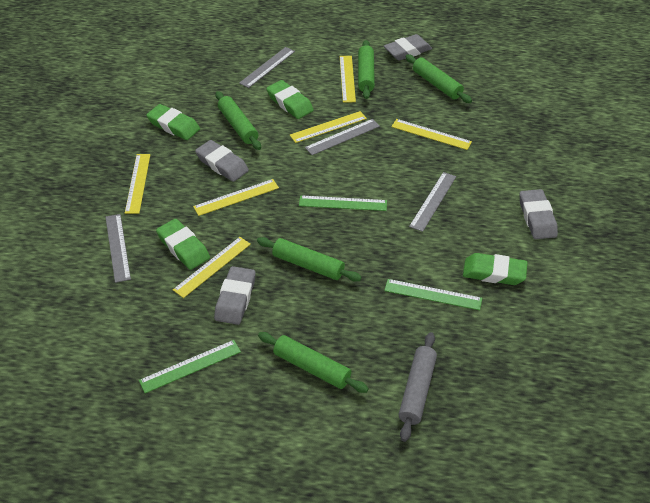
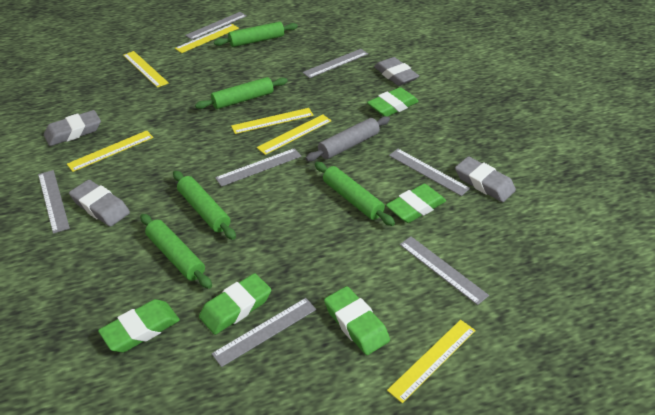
green eraser: 4 -> 5
green ruler: 3 -> 0
grey ruler: 4 -> 7

